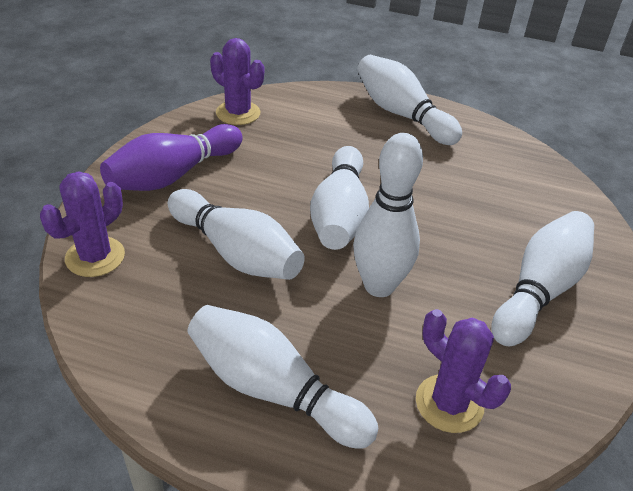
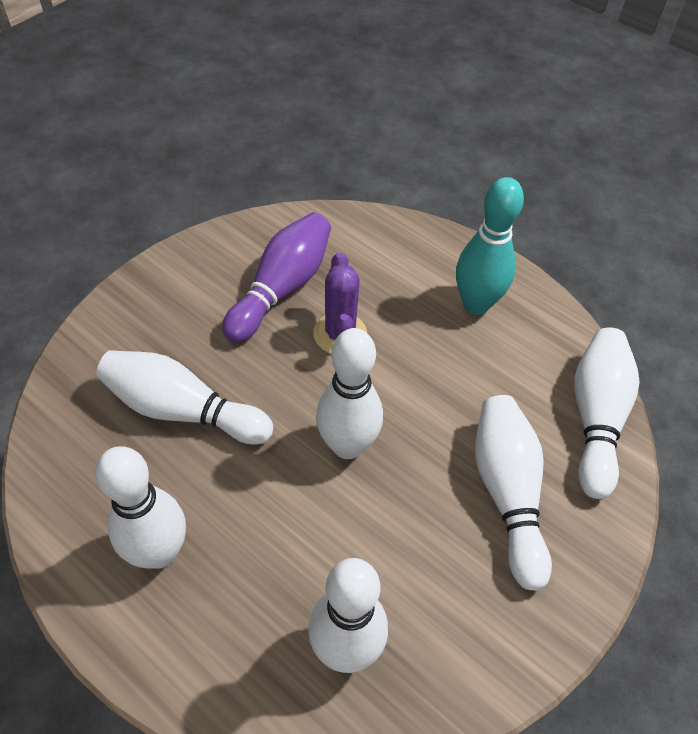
purple cactus: 3 -> 1
turquoise bowling pin: 0 -> 1

